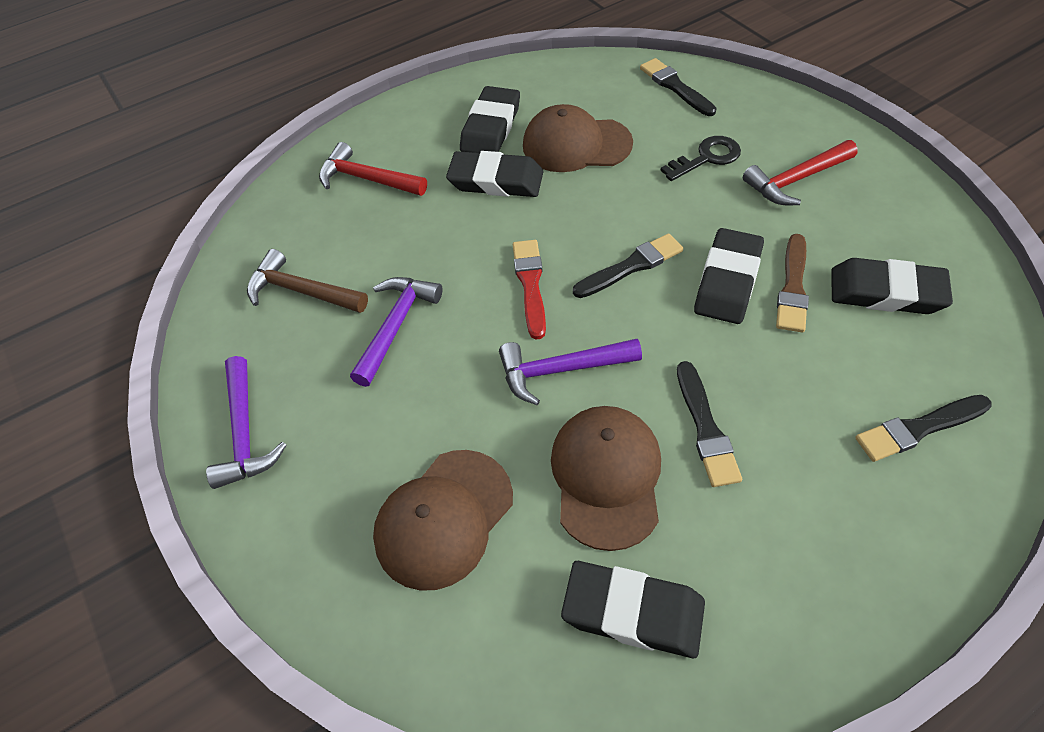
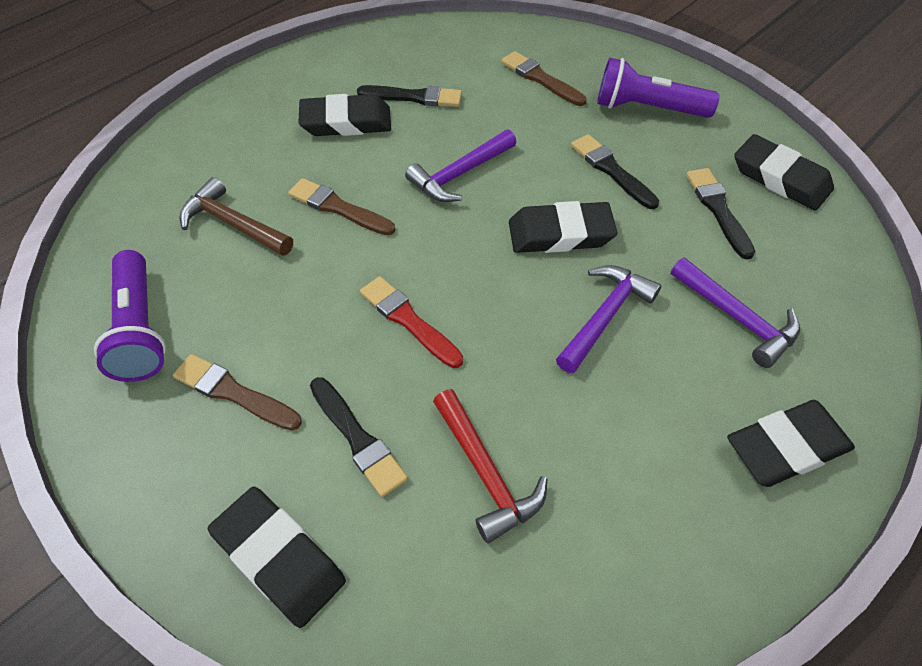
black key: 1 -> 0
brown brush: 1 -> 3
brown cap: 3 -> 0
purple flashlight: 0 -> 2
red hammer: 2 -> 1

